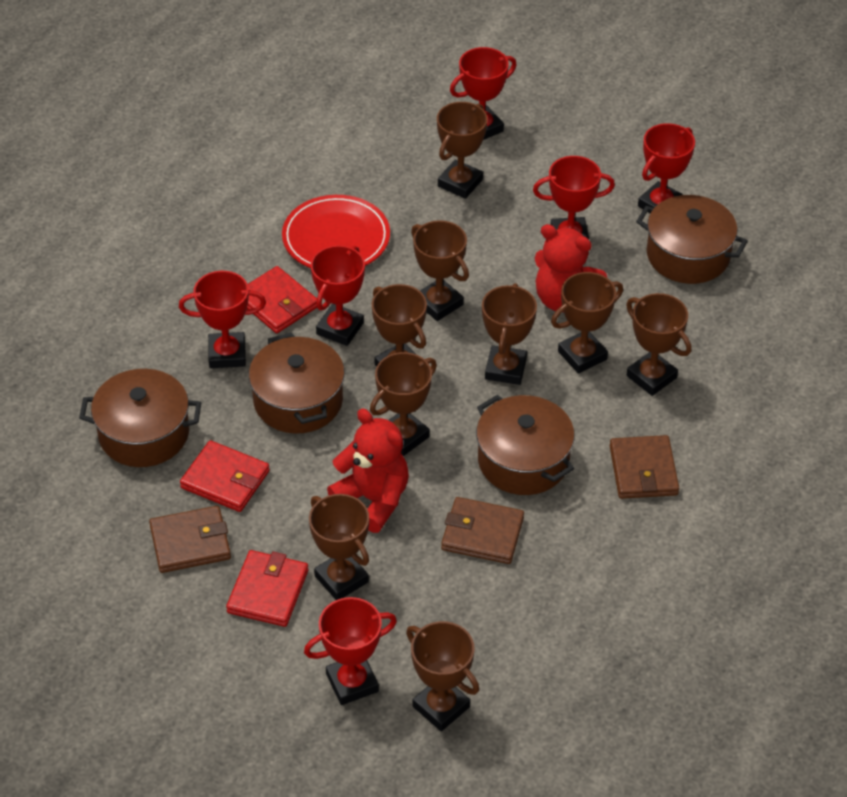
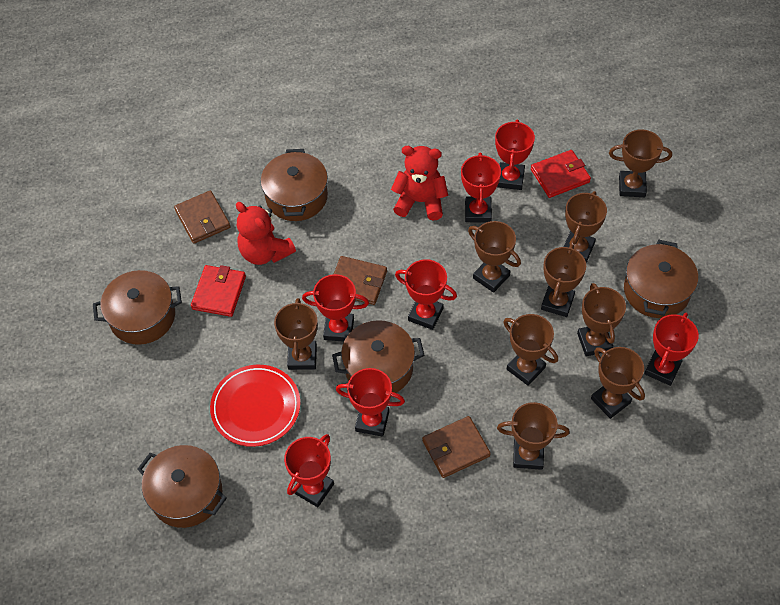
brown pot: 4 -> 5
red trophy: 6 -> 7
red wallet: 3 -> 2

